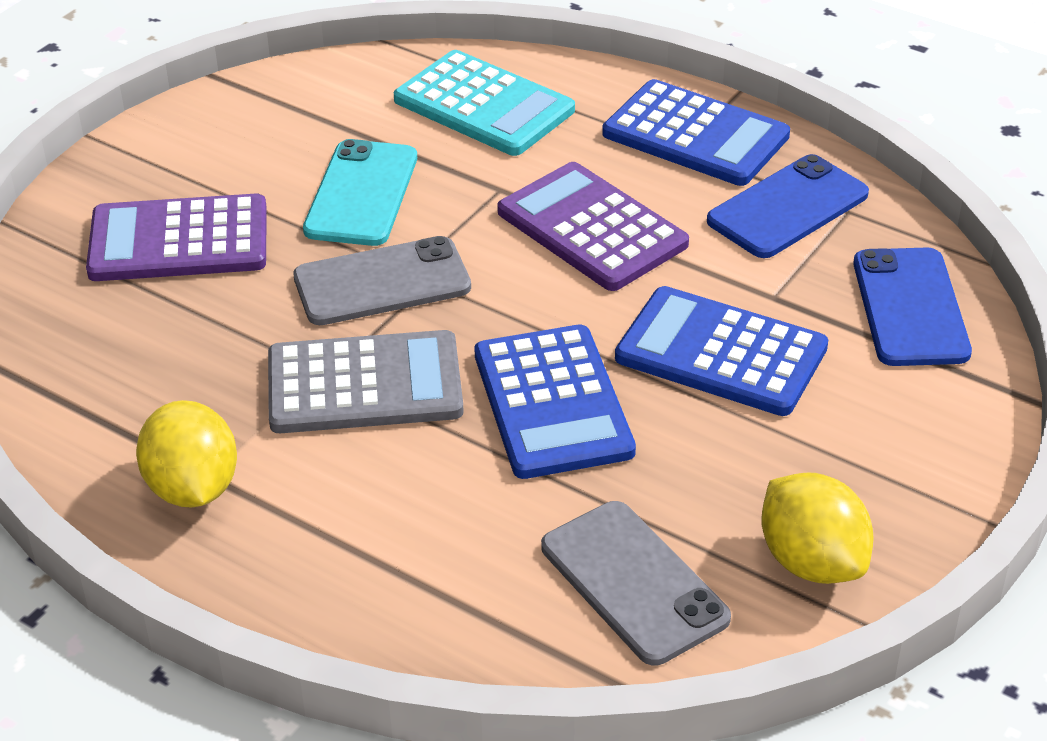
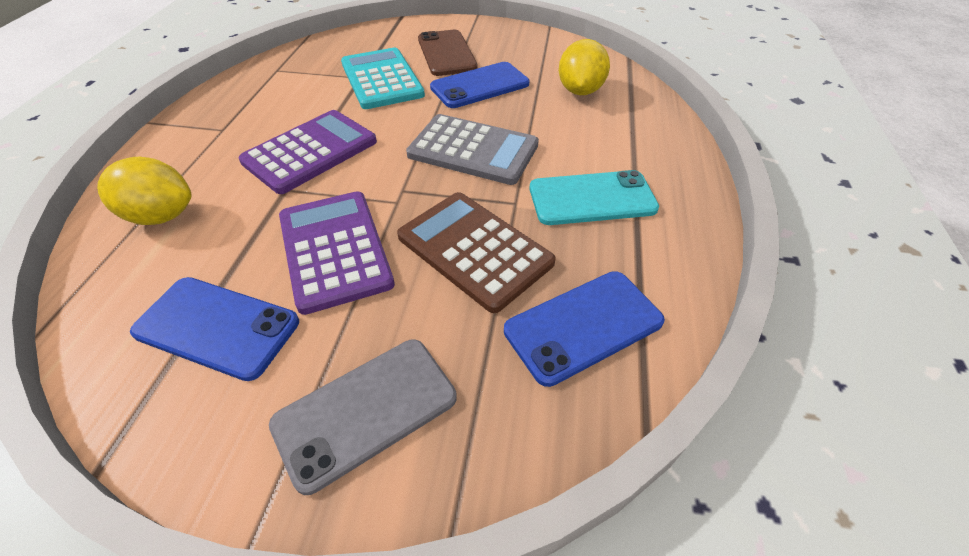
blue calculator: 3 -> 0
blue phone: 2 -> 3
brown calculator: 0 -> 1
brown phone: 0 -> 1
grey phone: 2 -> 1

